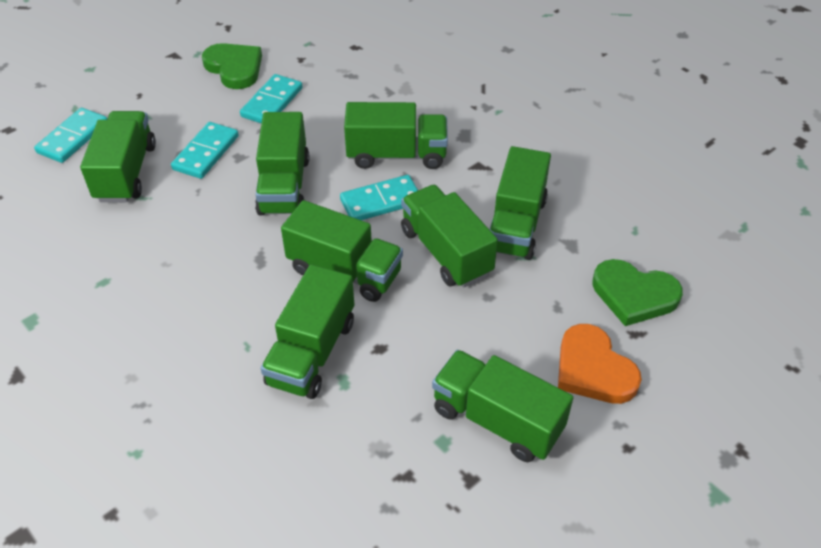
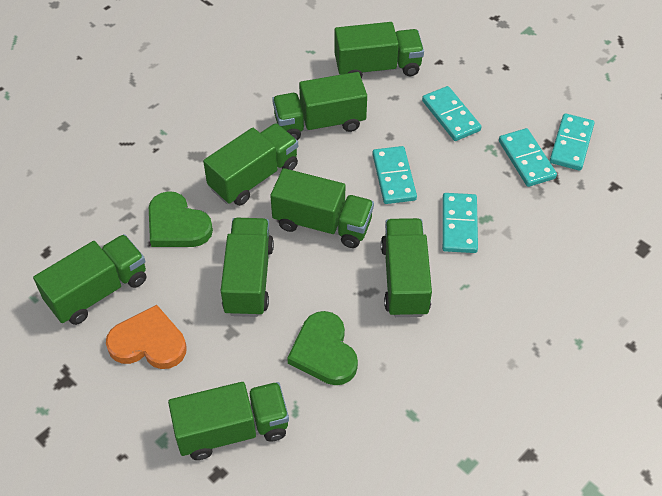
turquoise domino: 4 -> 5

